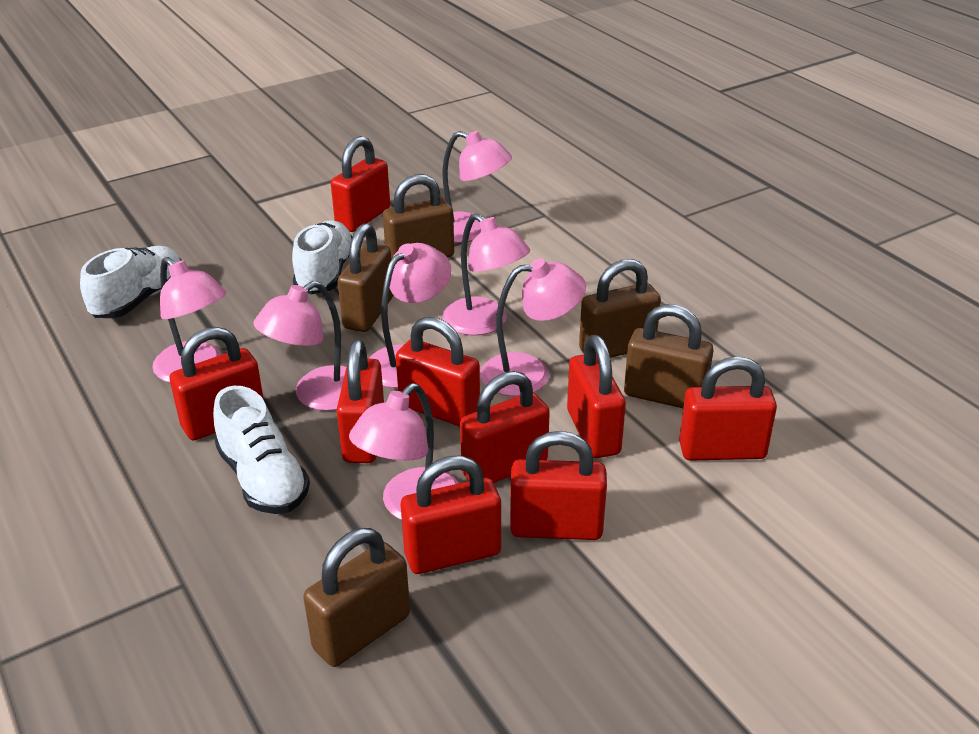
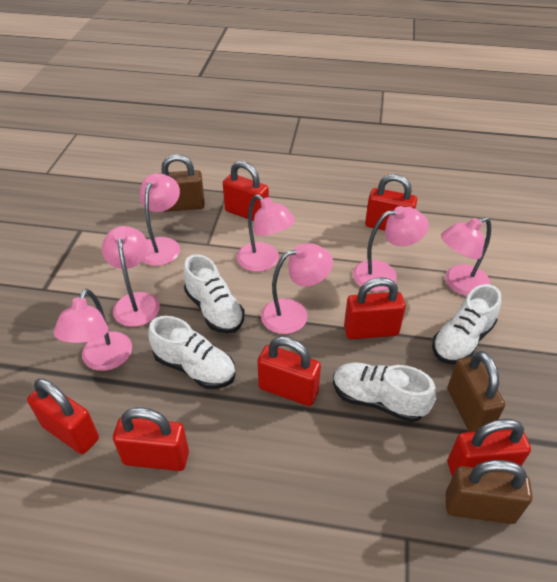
brown padlock: 5 -> 3
red padlock: 9 -> 7
white shoe: 3 -> 4

